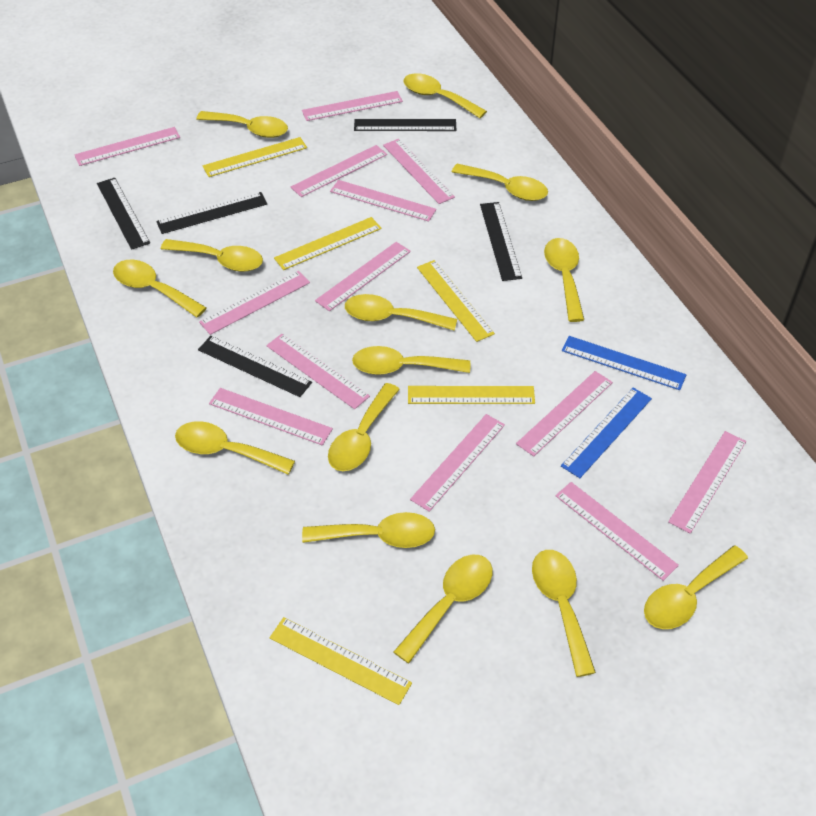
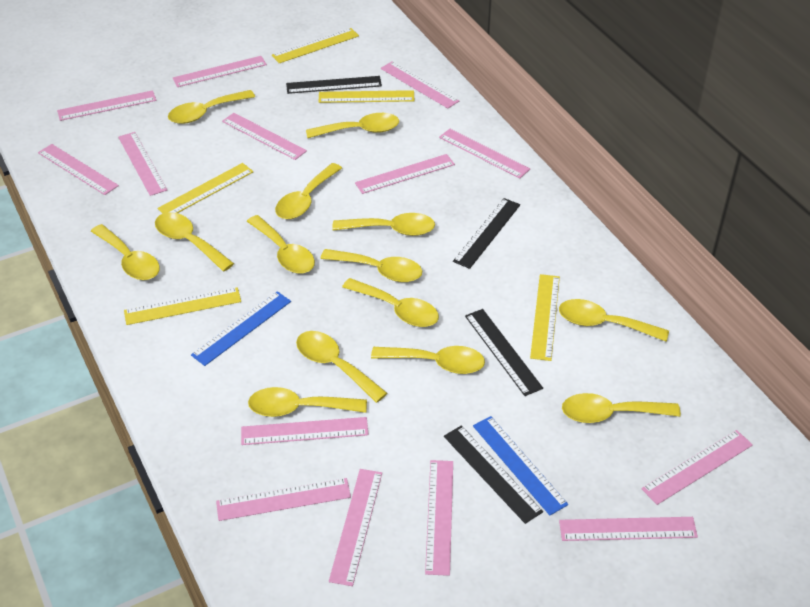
black ruler: 5 -> 4
pink ruler: 13 -> 14

